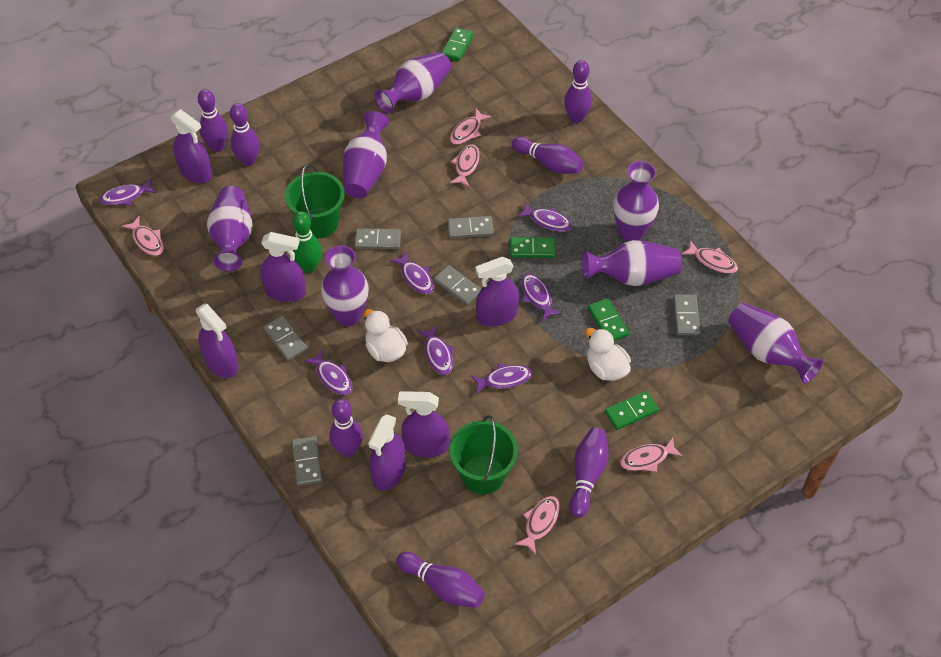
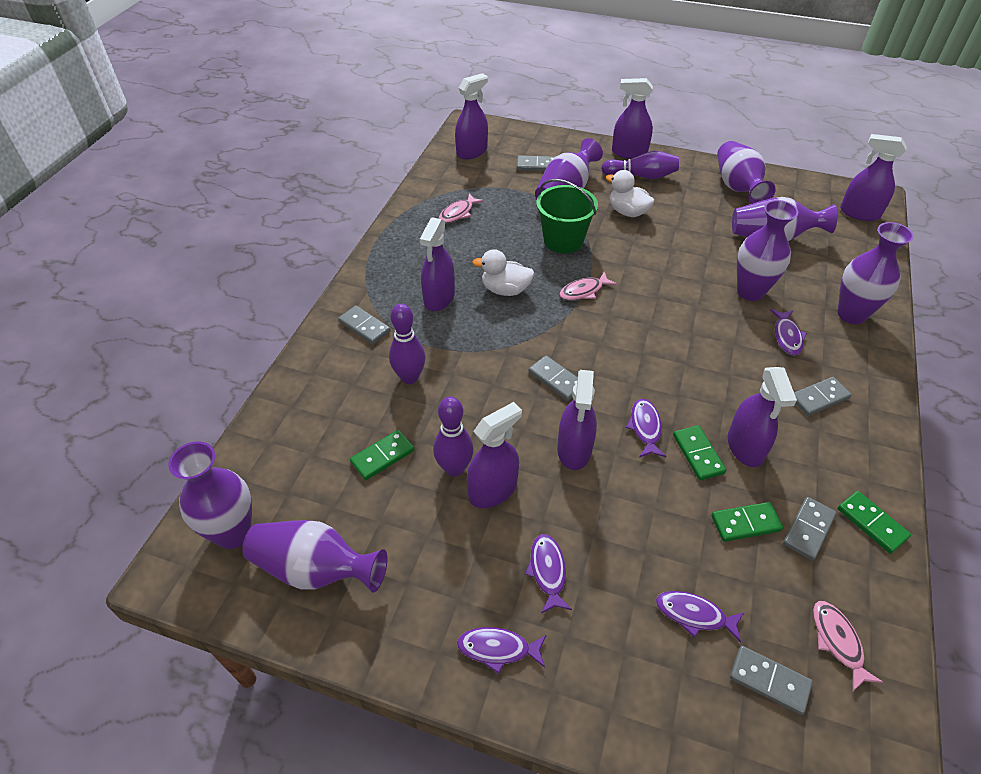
green bowling pin: 1 -> 0
green bucket: 2 -> 1
pink fish: 6 -> 3
purple bowling pin: 7 -> 3
purple fish: 7 -> 5
purple spray bottle: 6 -> 7

